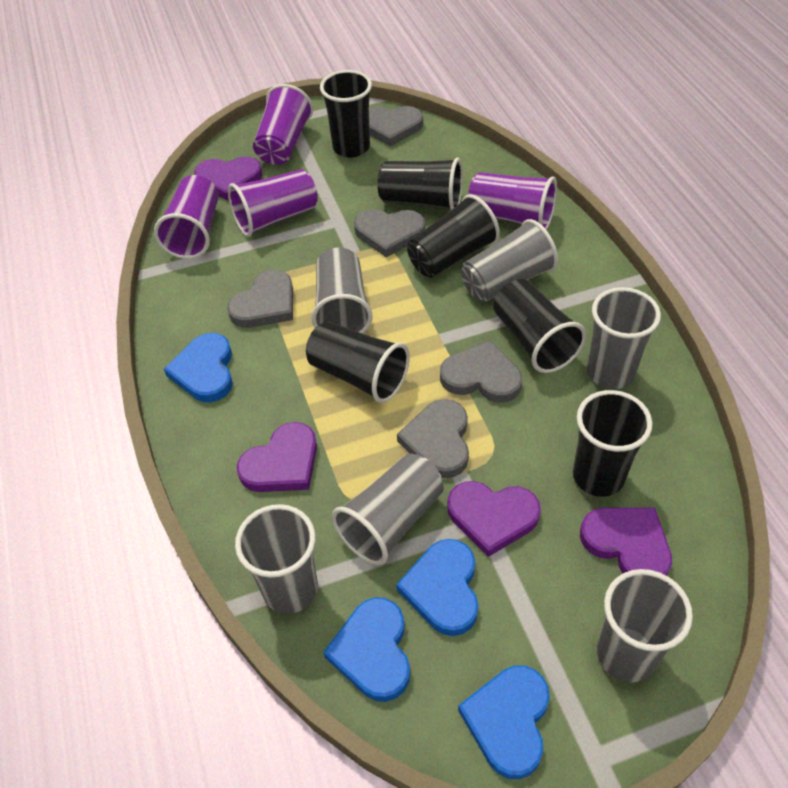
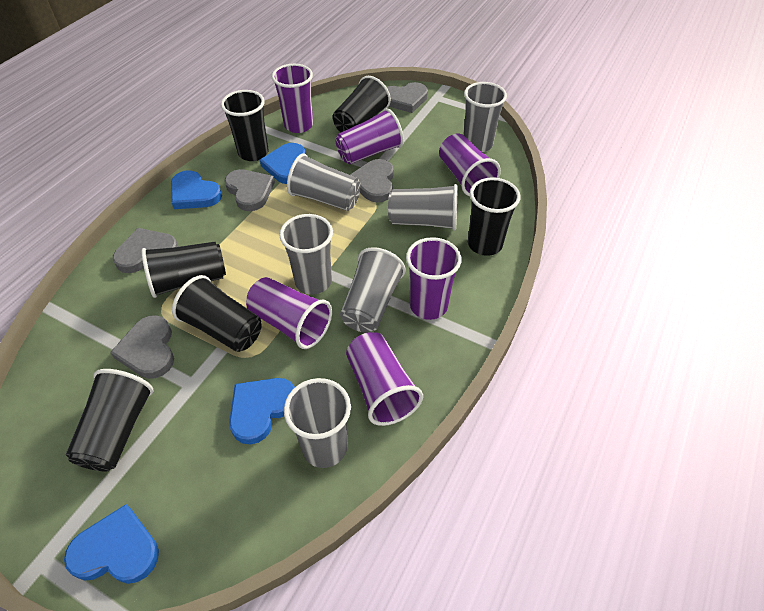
purple cup: 4 -> 6
purple heart: 4 -> 0

